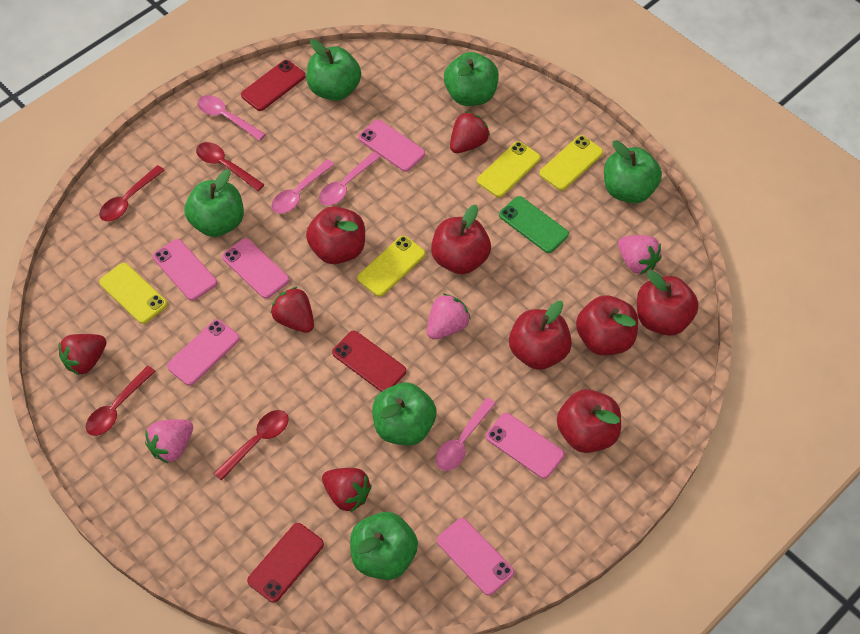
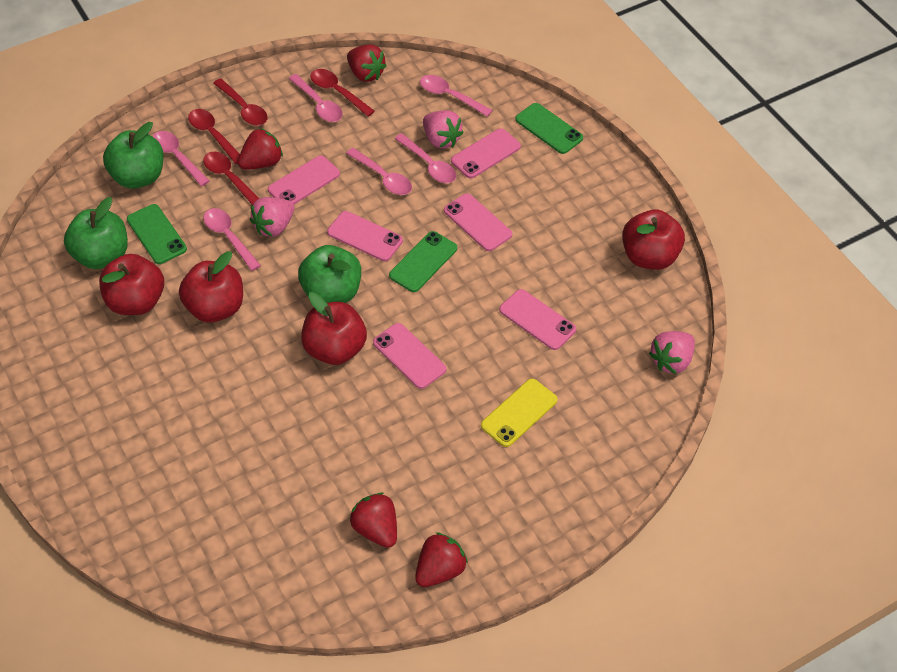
green apple: 6 -> 3
green phone: 1 -> 3
pink spoon: 4 -> 6
red apple: 6 -> 4
red phone: 3 -> 0
yellow phone: 4 -> 1

